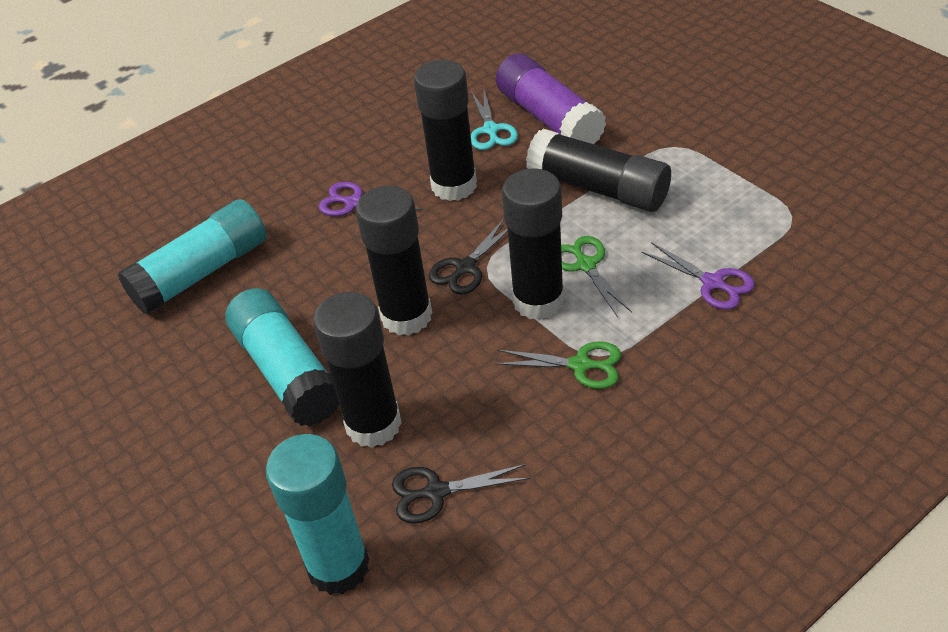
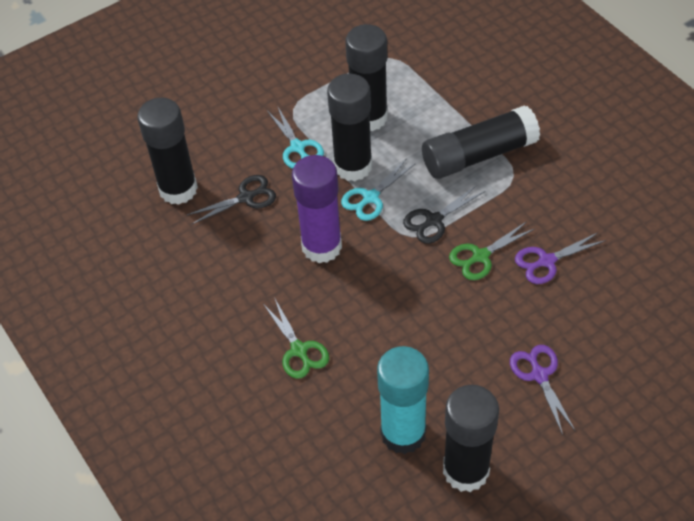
turquoise glue stick: 3 -> 1
turquoise scissors: 1 -> 2

